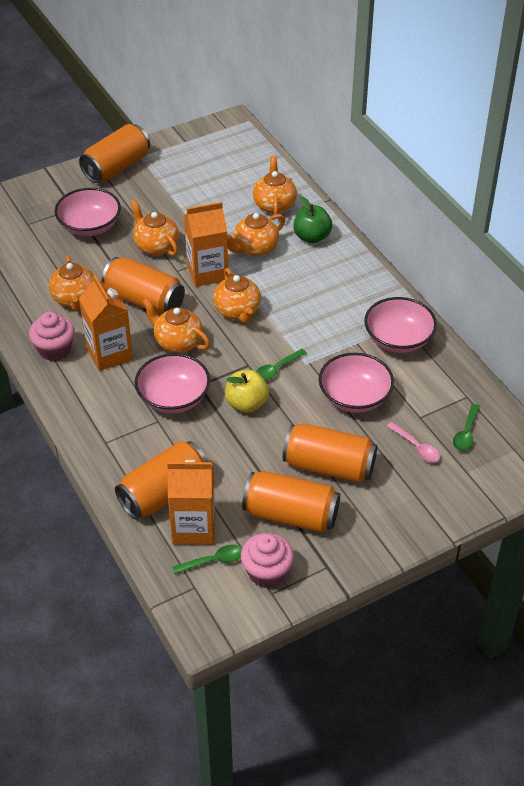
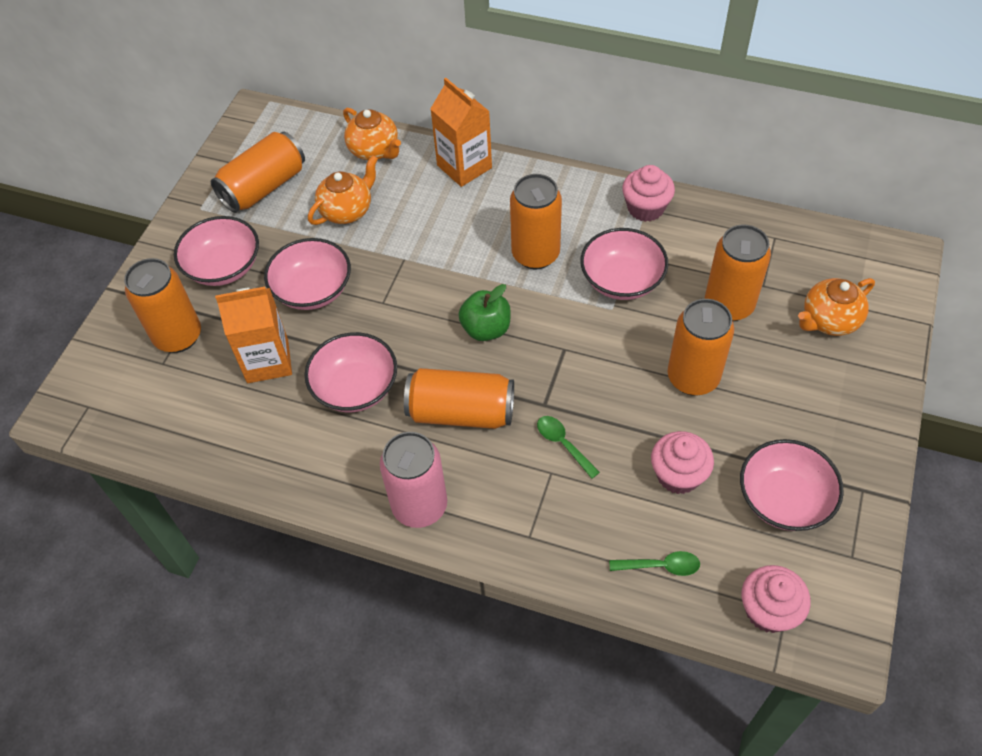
green spoon: 3 -> 2
orange can: 5 -> 6
orange carton: 3 -> 2
orange teapot: 6 -> 3
pink bowl: 4 -> 5
pink can: 0 -> 1
pink cupcake: 2 -> 3
pink spoon: 1 -> 0
yellow apple: 1 -> 0

